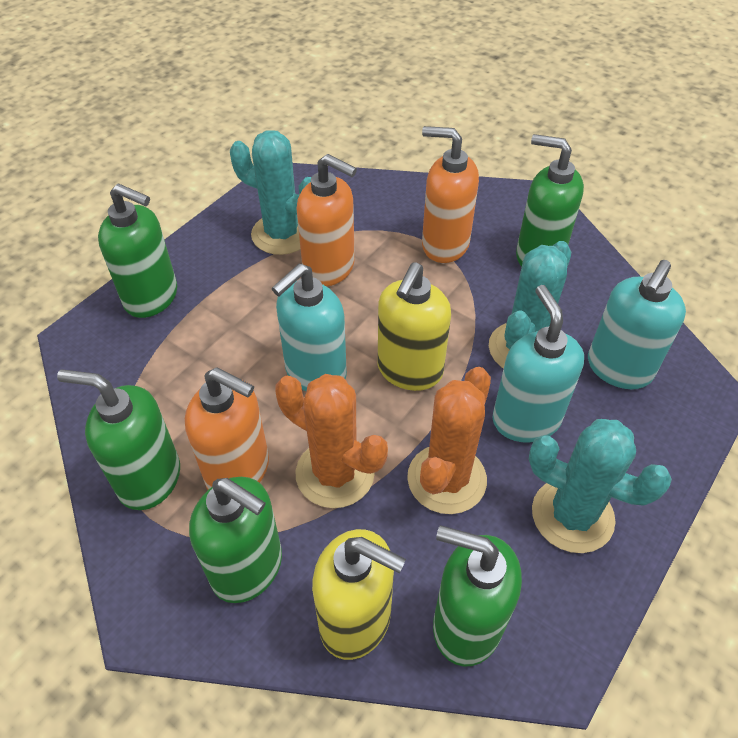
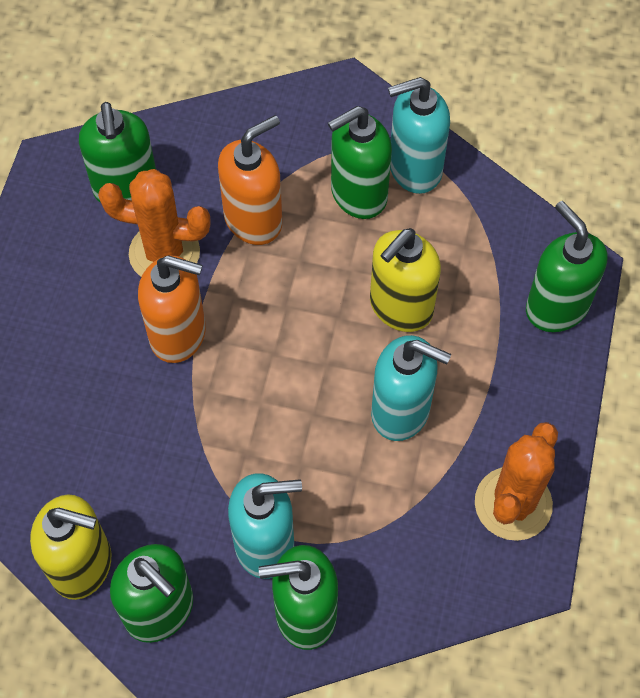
orange soap dispenser: 3 -> 2
turquoise cactus: 3 -> 0

